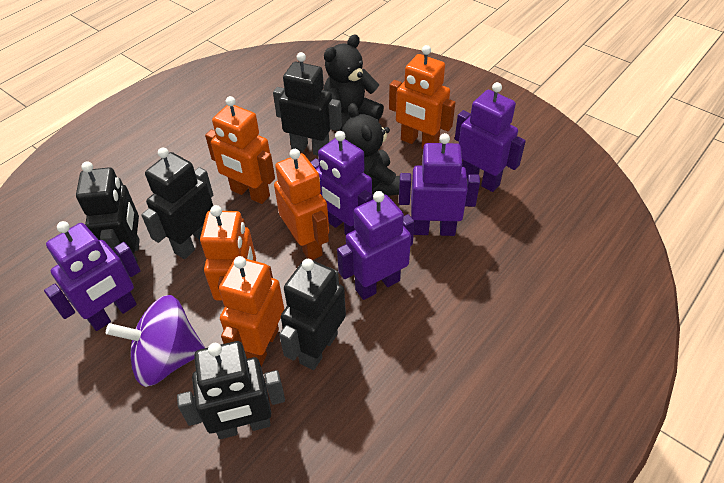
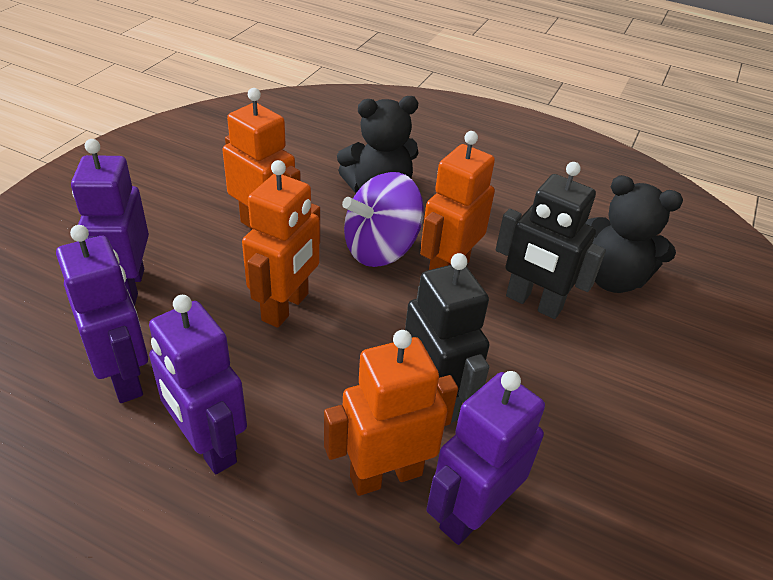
black robot: 5 -> 2
orange robot: 5 -> 4
purple robot: 5 -> 4

